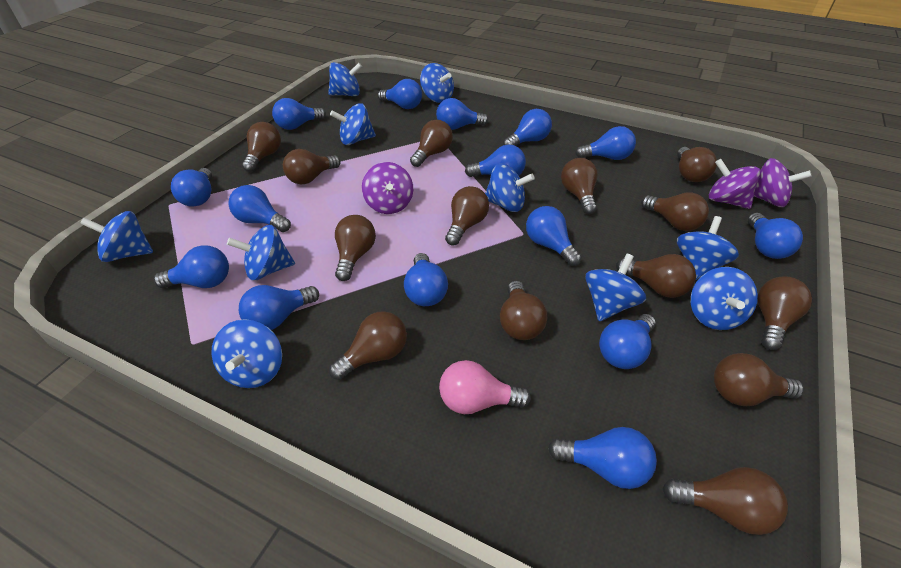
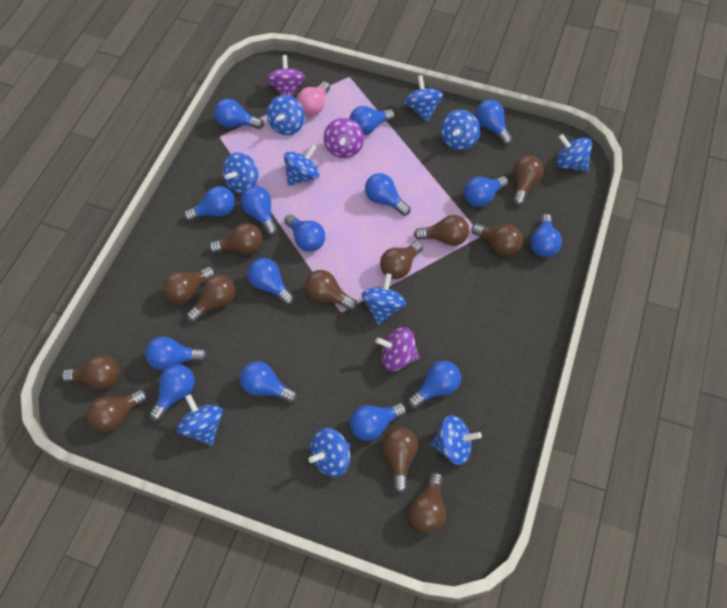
brown light bulb: 14 -> 12

